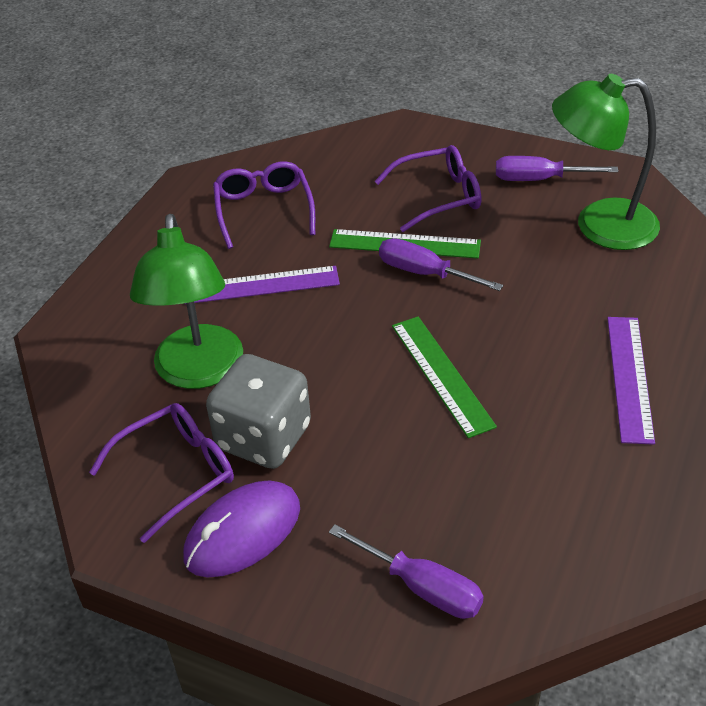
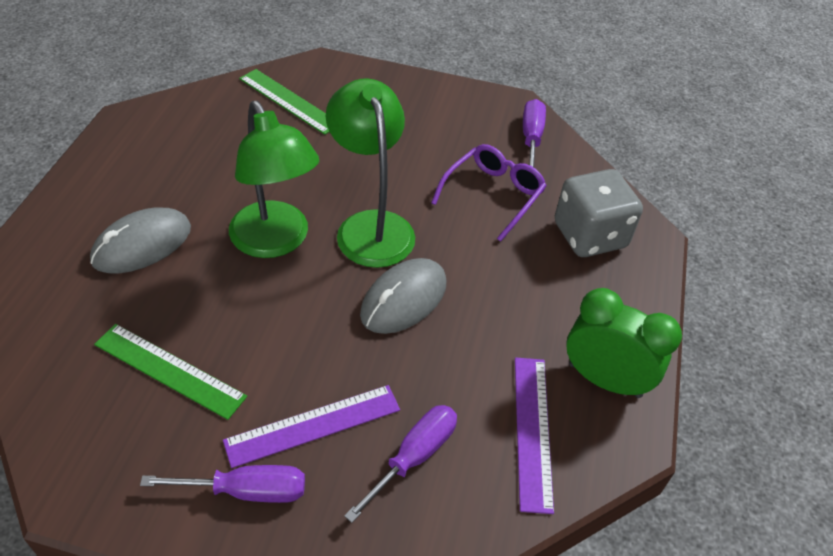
green clock: 0 -> 1
grey mouse: 0 -> 2
purple glasses: 3 -> 1
purple mouse: 1 -> 0

